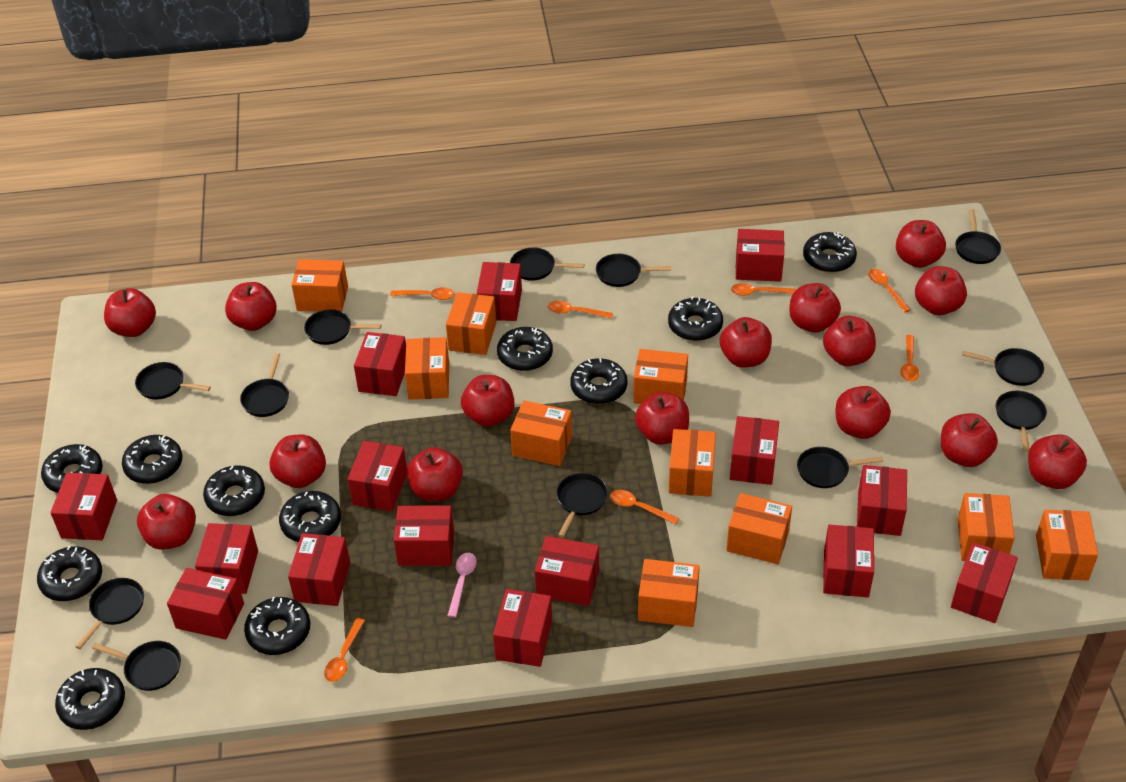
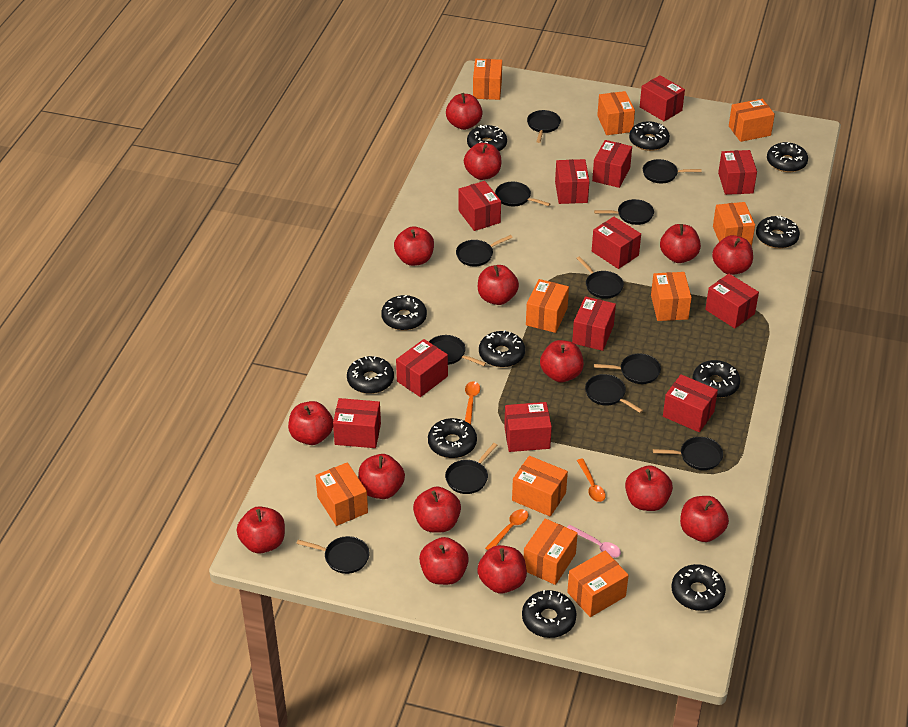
orange spoon: 7 -> 3
red box: 15 -> 12

